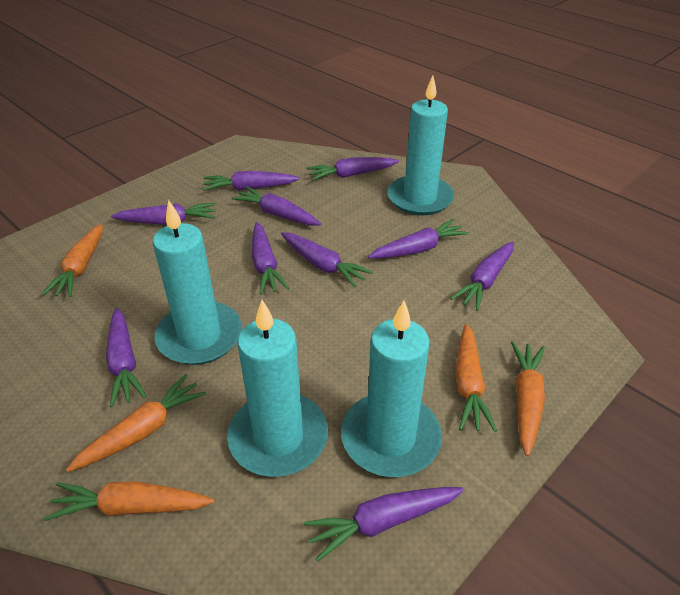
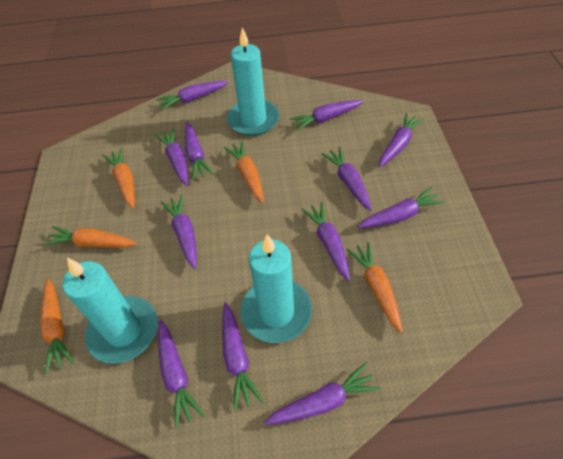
purple carrot: 10 -> 12
turquoise candle: 4 -> 3

